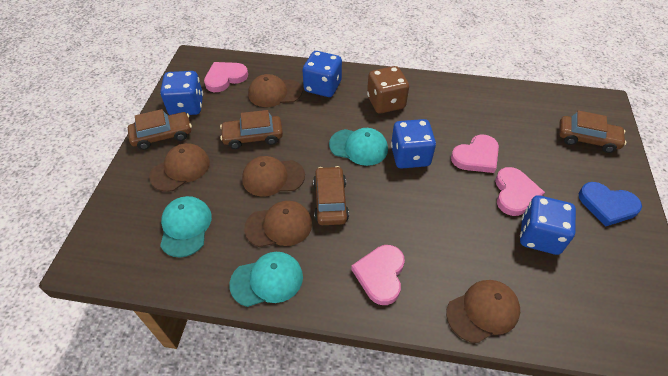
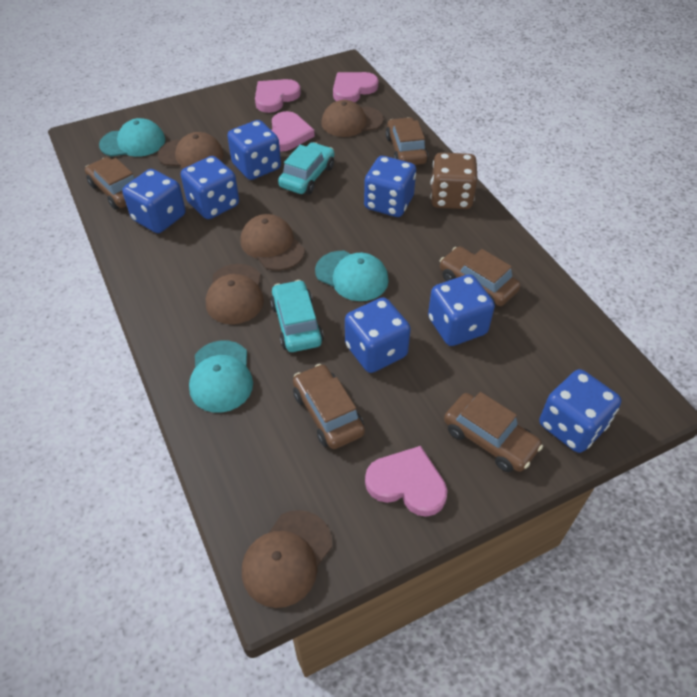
blue dice: 4 -> 7
blue heart: 1 -> 0
brown car: 4 -> 5
turquoise car: 0 -> 2

